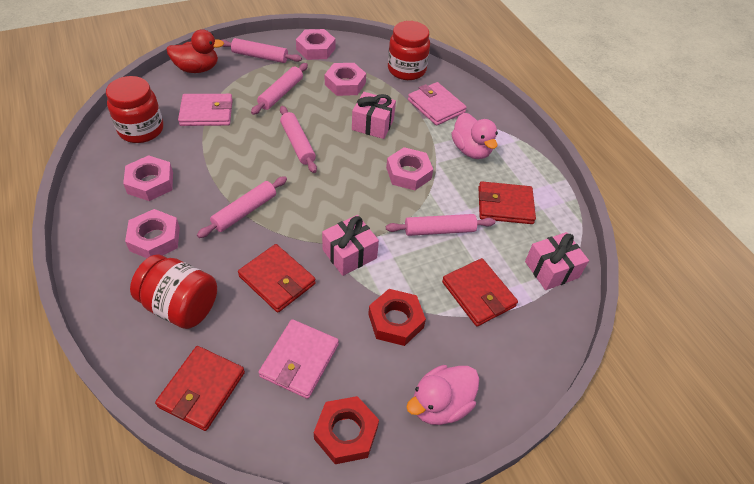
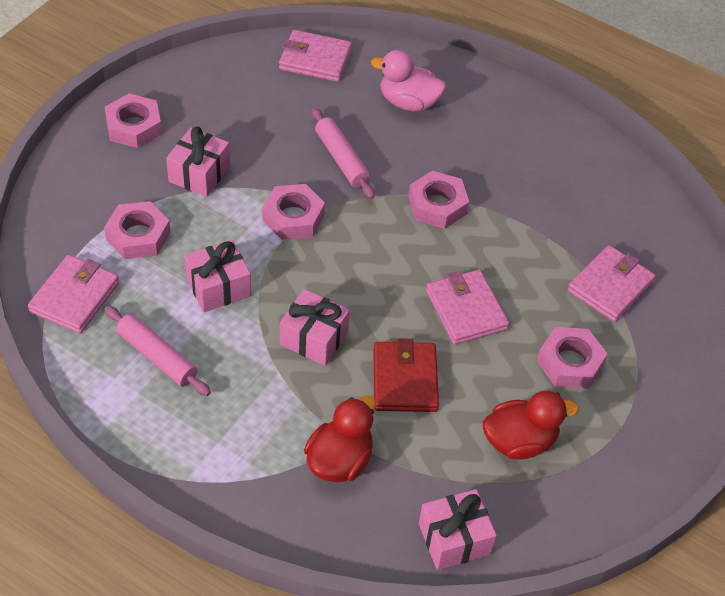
pink duck: 2 -> 1
pink gift: 3 -> 4
pink rolling pin: 5 -> 2
pink wallet: 3 -> 4
red duck: 1 -> 2
red jar: 3 -> 0
red nut: 2 -> 0
red wallet: 4 -> 1

